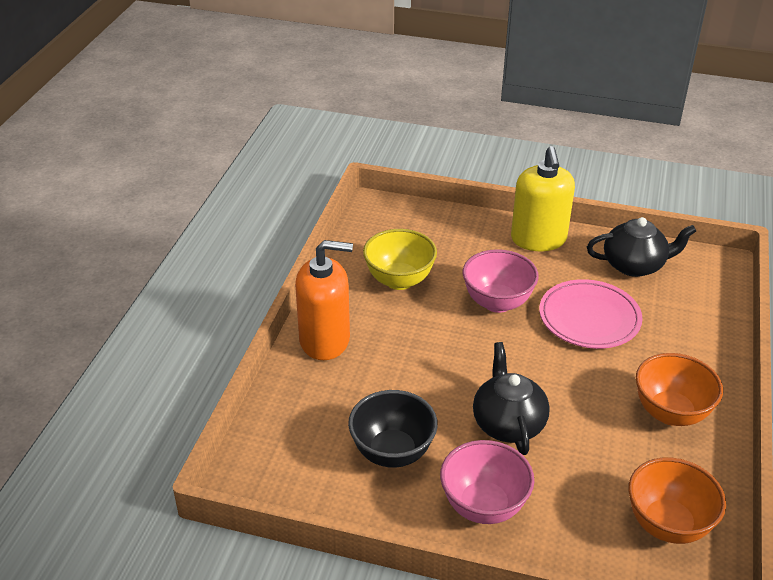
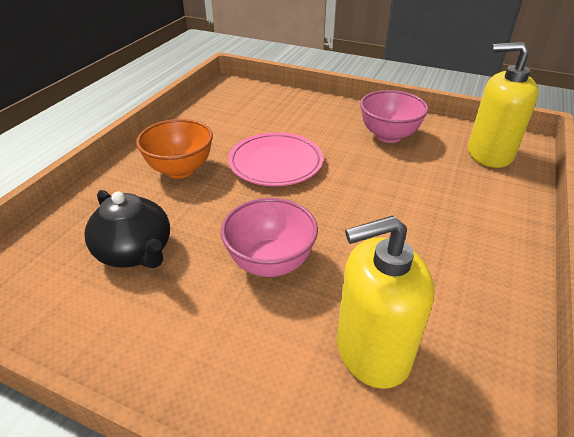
black bowl: 1 -> 0
black teapot: 2 -> 1
orange bowl: 2 -> 1
orange soap dispenser: 1 -> 0
yellow bowl: 1 -> 0
yellow soap dispenser: 1 -> 2

